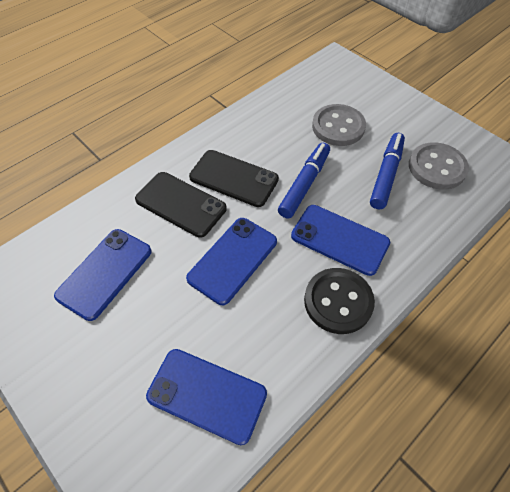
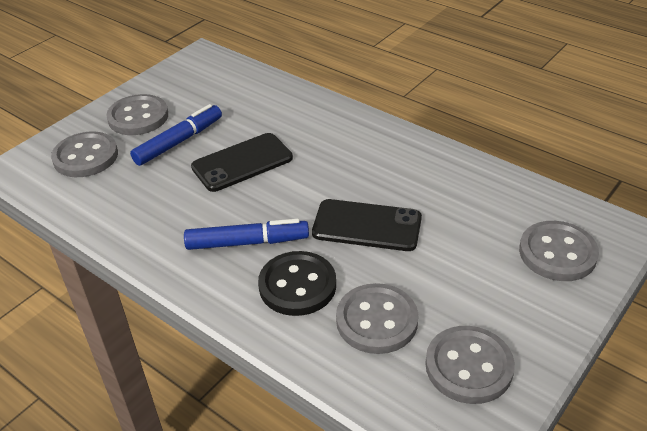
blue phone: 4 -> 0
grey button: 2 -> 5

